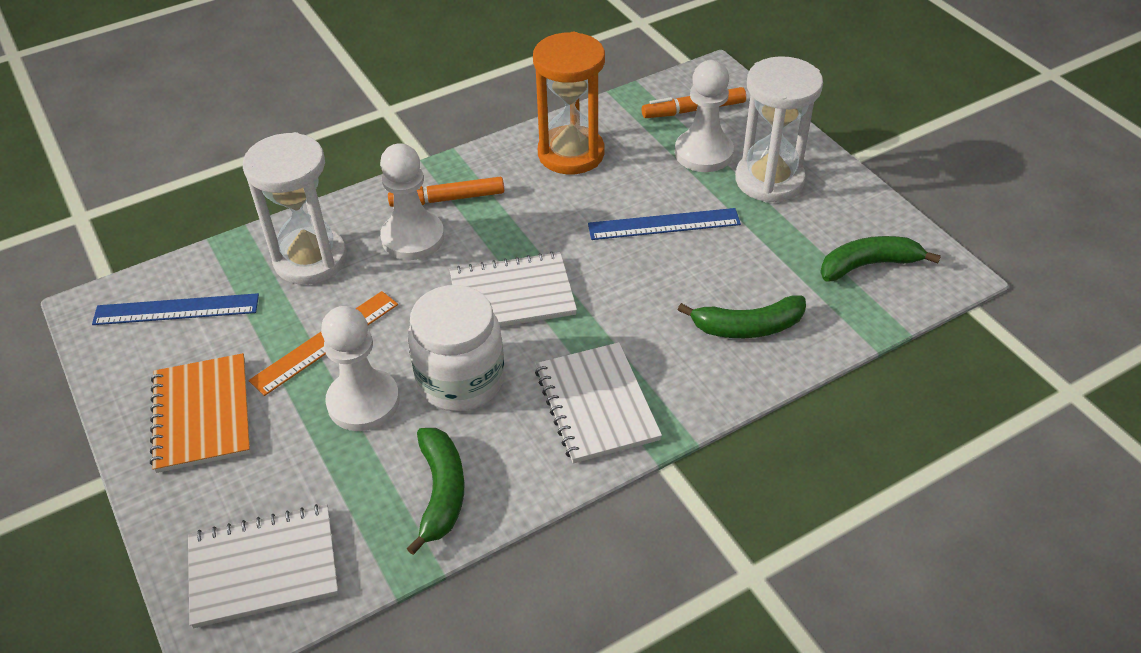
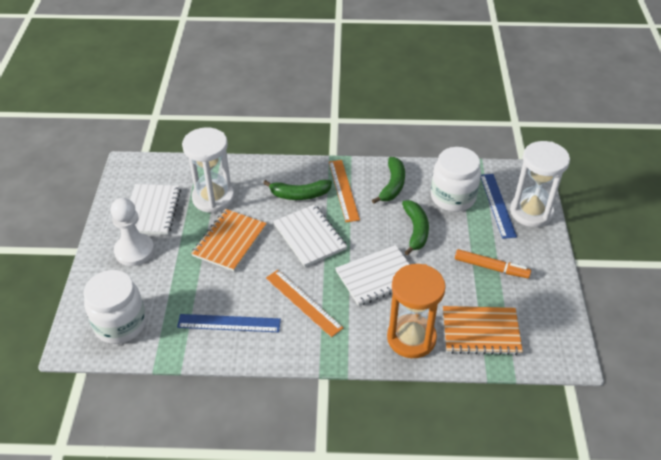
orange marker: 2 -> 1
orange notebook: 1 -> 2
orange ruler: 1 -> 2
white jar: 1 -> 2
white pawn: 3 -> 1

